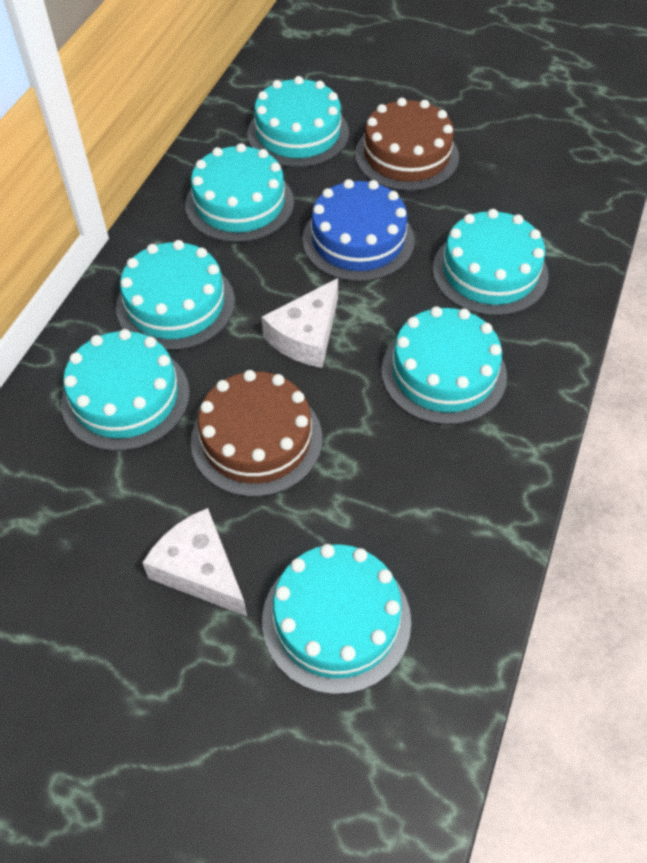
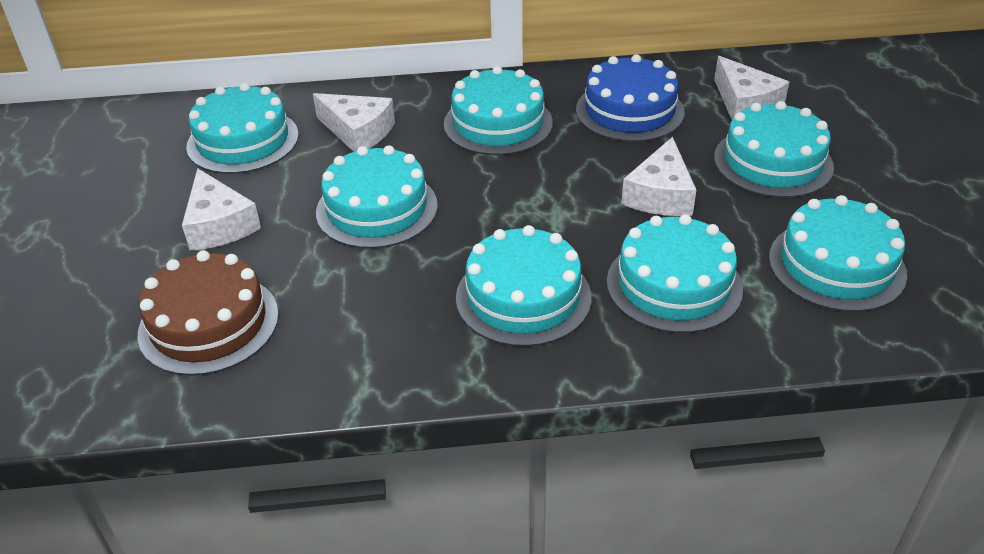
brown cake: 2 -> 1
white cheese: 2 -> 4

